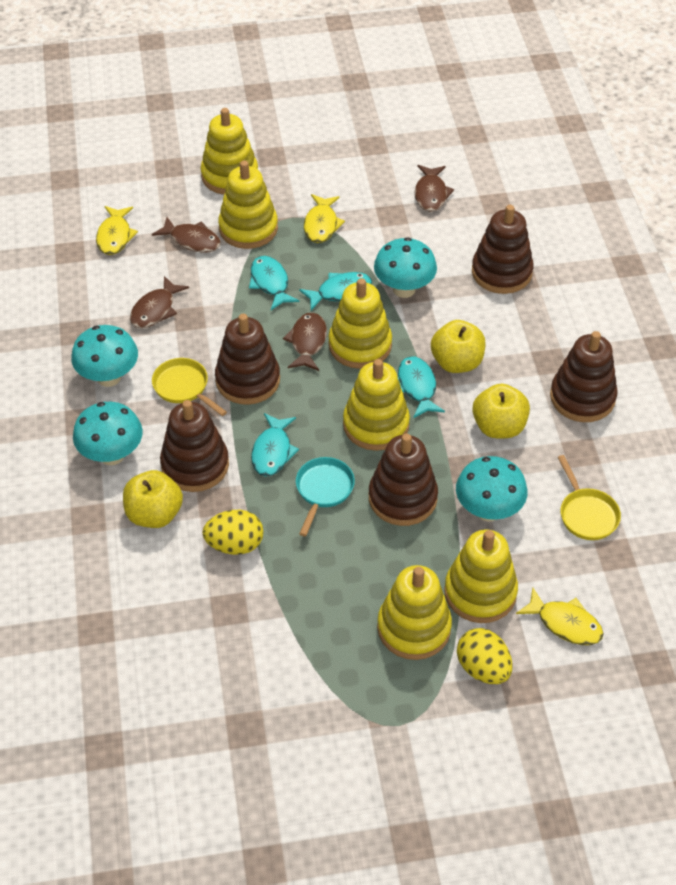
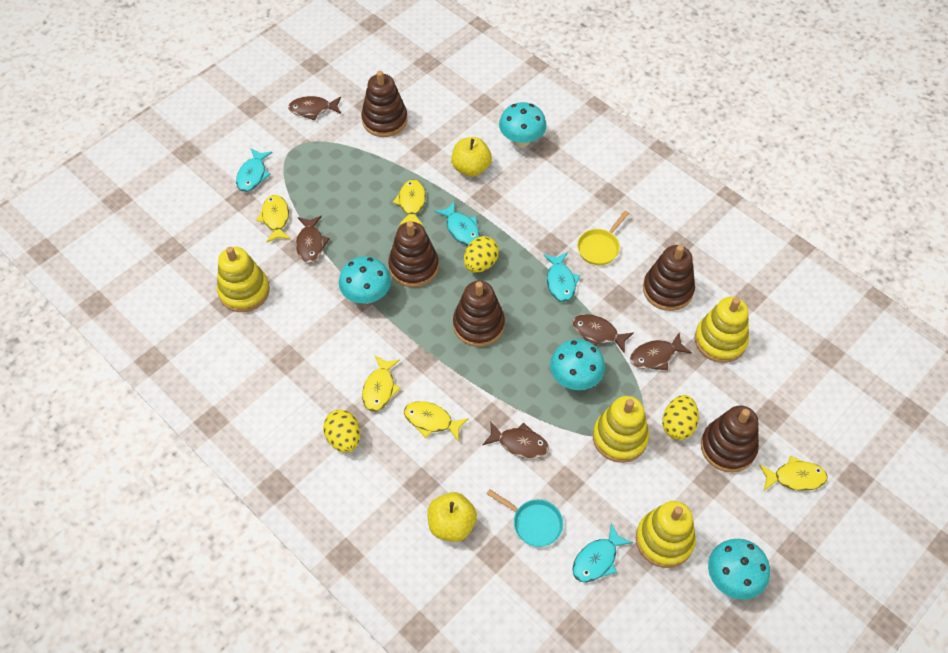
brown fish: 4 -> 5
yellow apple: 3 -> 2
yellow egg: 2 -> 3
yellow fish: 3 -> 5
yellow pan: 2 -> 1
yellow stacking toy: 6 -> 4

